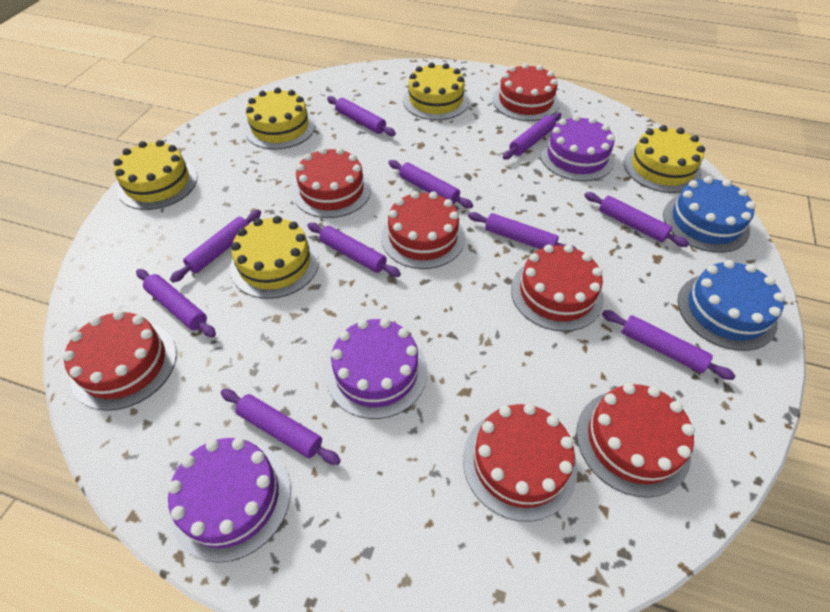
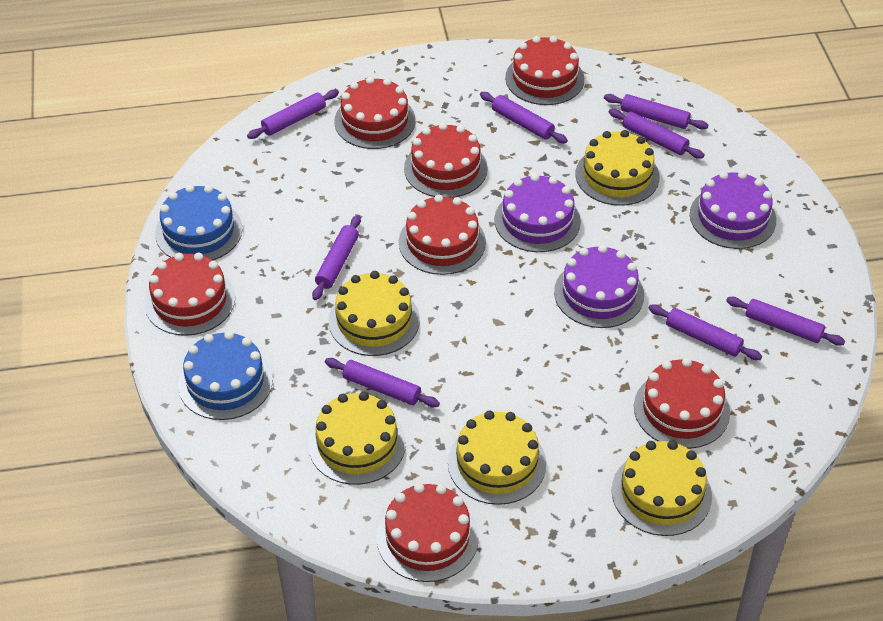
purple rolling pin: 10 -> 8

